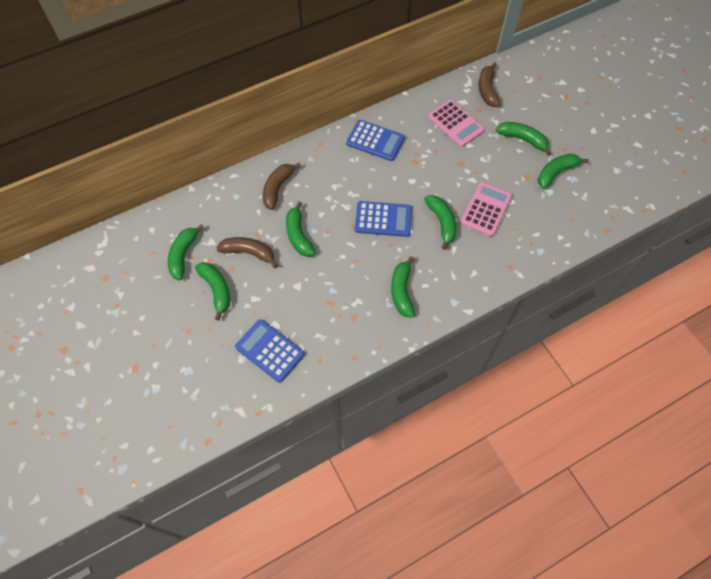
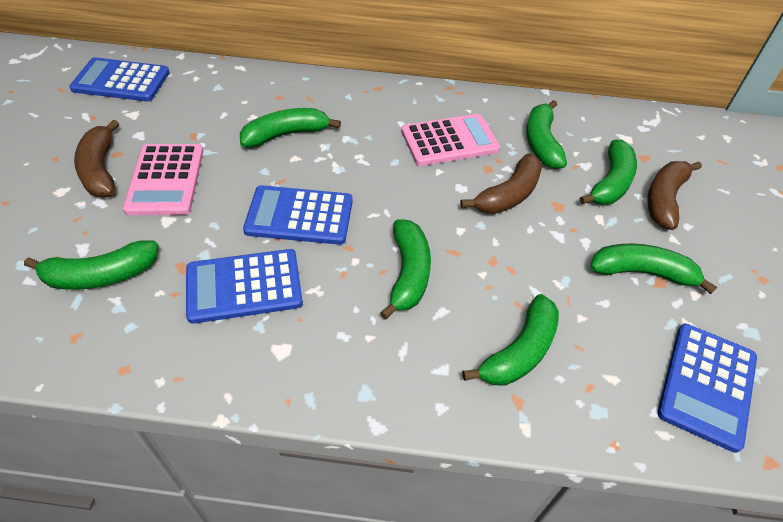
blue calculator: 3 -> 4

